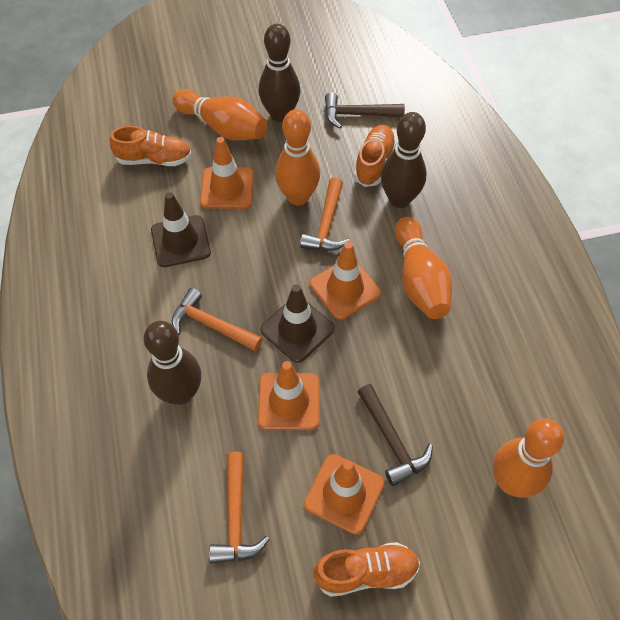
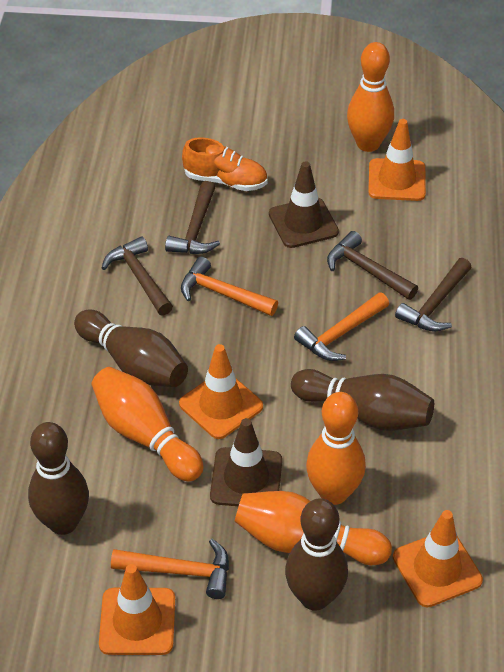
brown bowling pin: 3 -> 4
brown hammer: 2 -> 4
orange shoe: 3 -> 1

